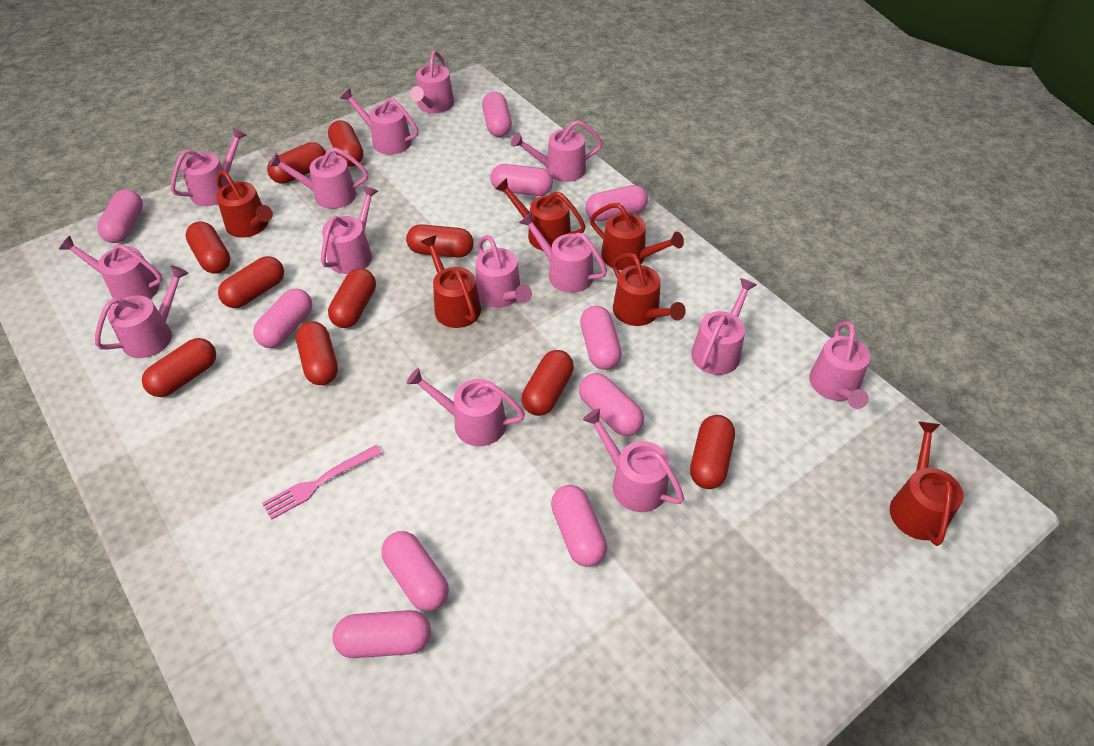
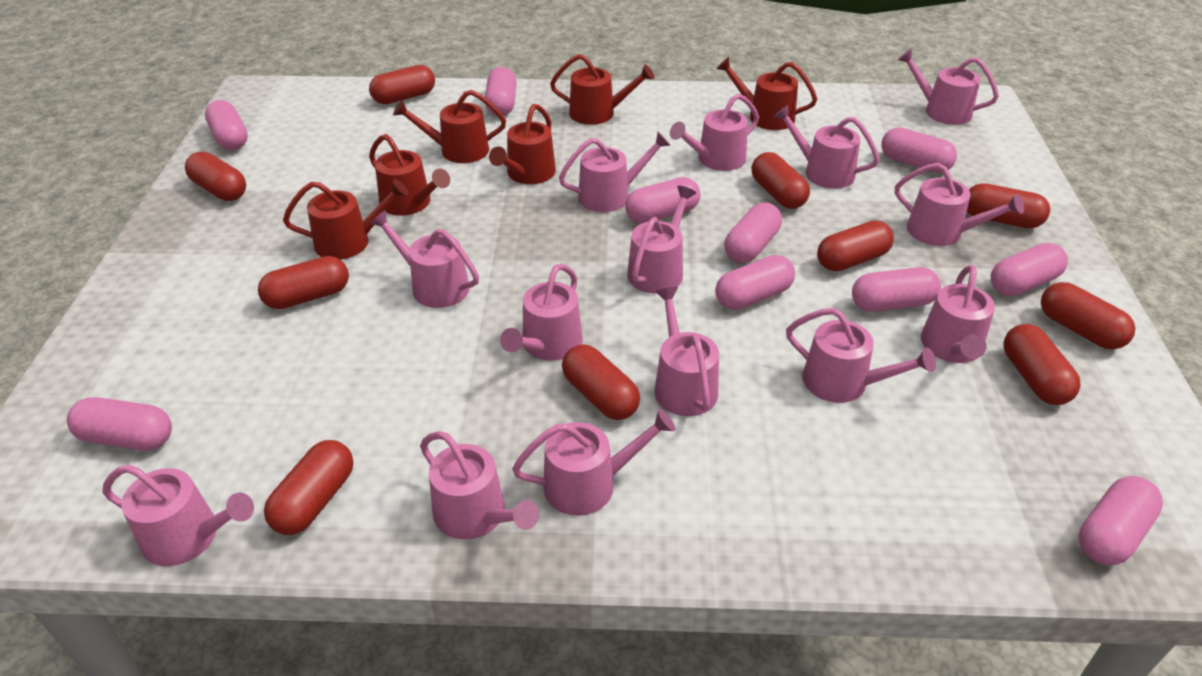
pink fork: 1 -> 0

